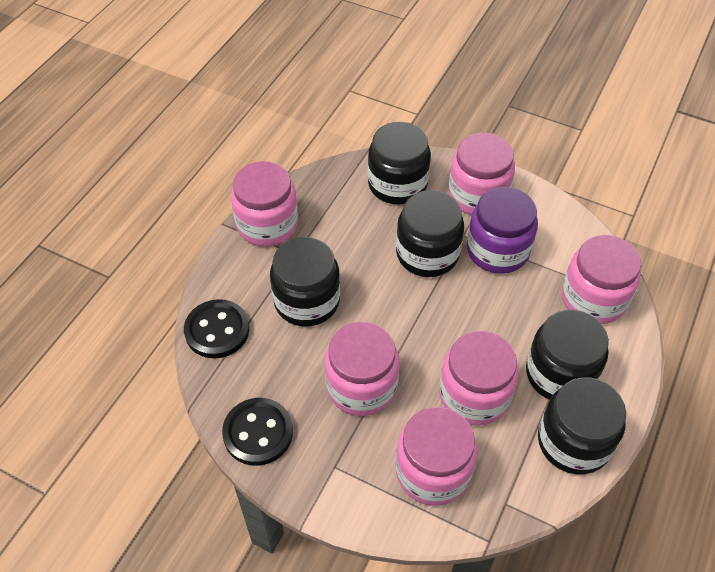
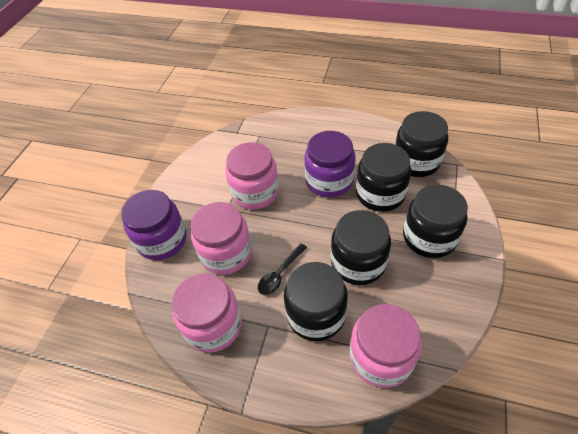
black button: 2 -> 0
black spoon: 0 -> 1
pink jar: 6 -> 4
purple jar: 1 -> 2

